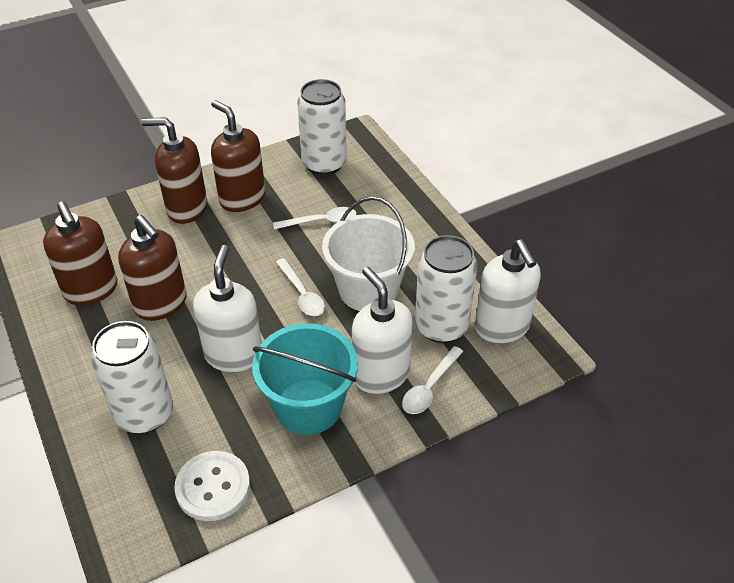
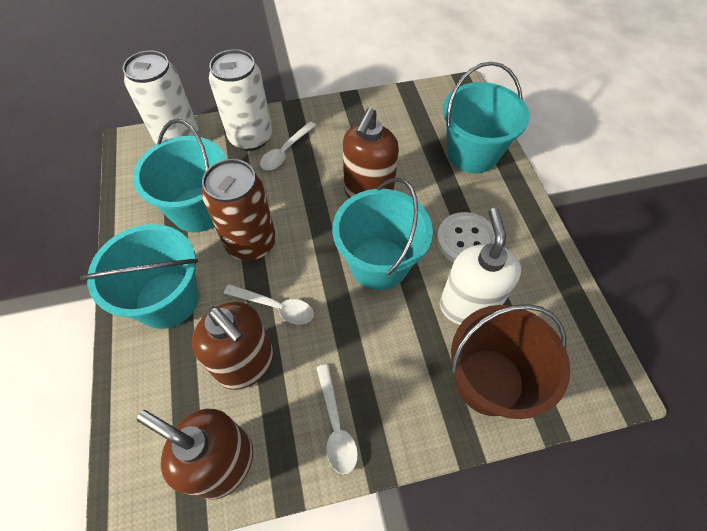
brown bucket: 0 -> 1
brown can: 0 -> 1
brown soap dispenser: 4 -> 3
turquoise bucket: 1 -> 4
white bucket: 1 -> 0
white can: 3 -> 2
white soap dispenser: 3 -> 1

